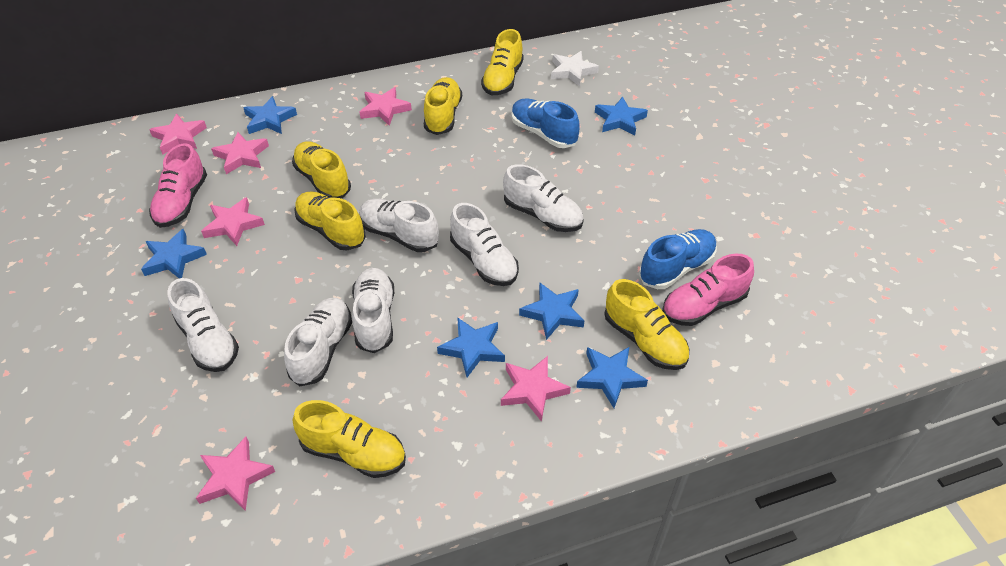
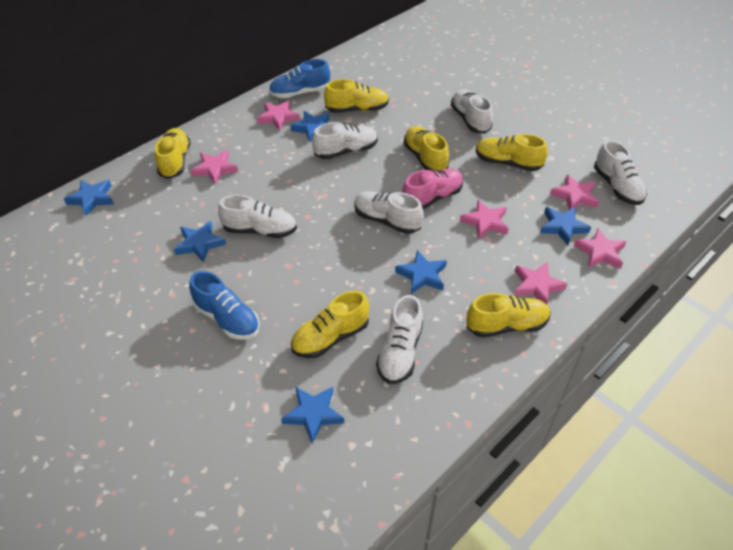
pink shoe: 2 -> 1
white star: 1 -> 0

